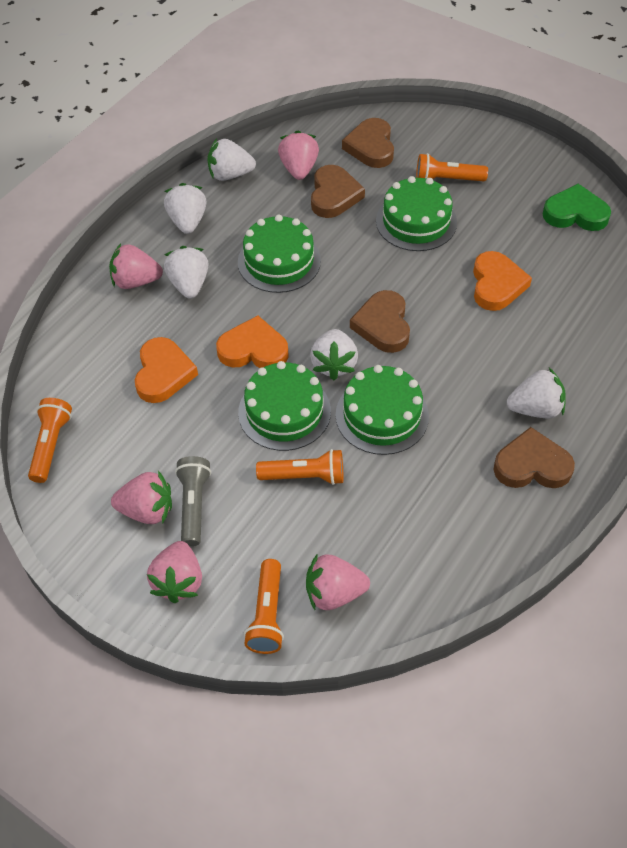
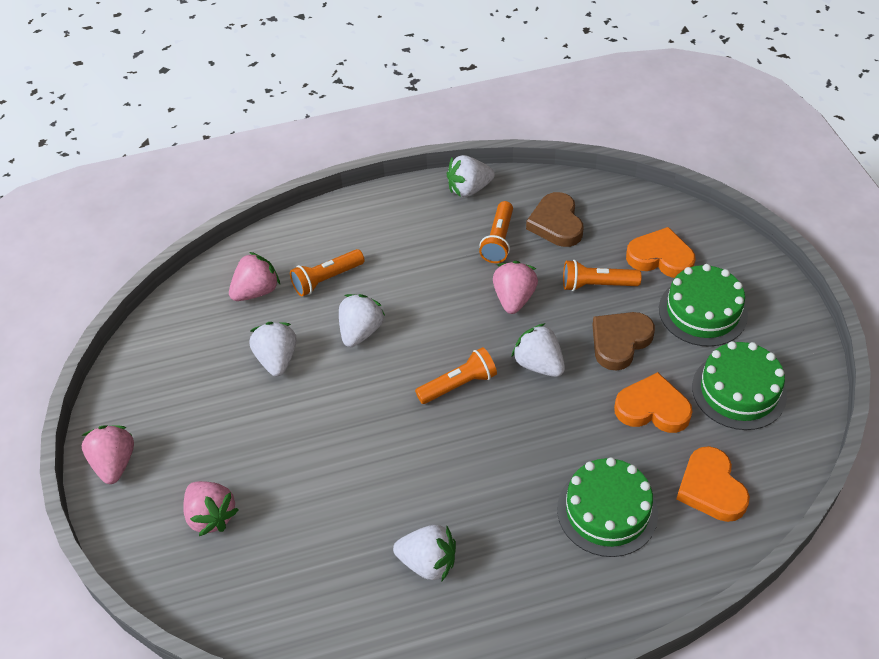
brown heart: 4 -> 2
green cake: 4 -> 3
green heart: 1 -> 0
grey flashlight: 1 -> 0
pink strawberry: 5 -> 4

